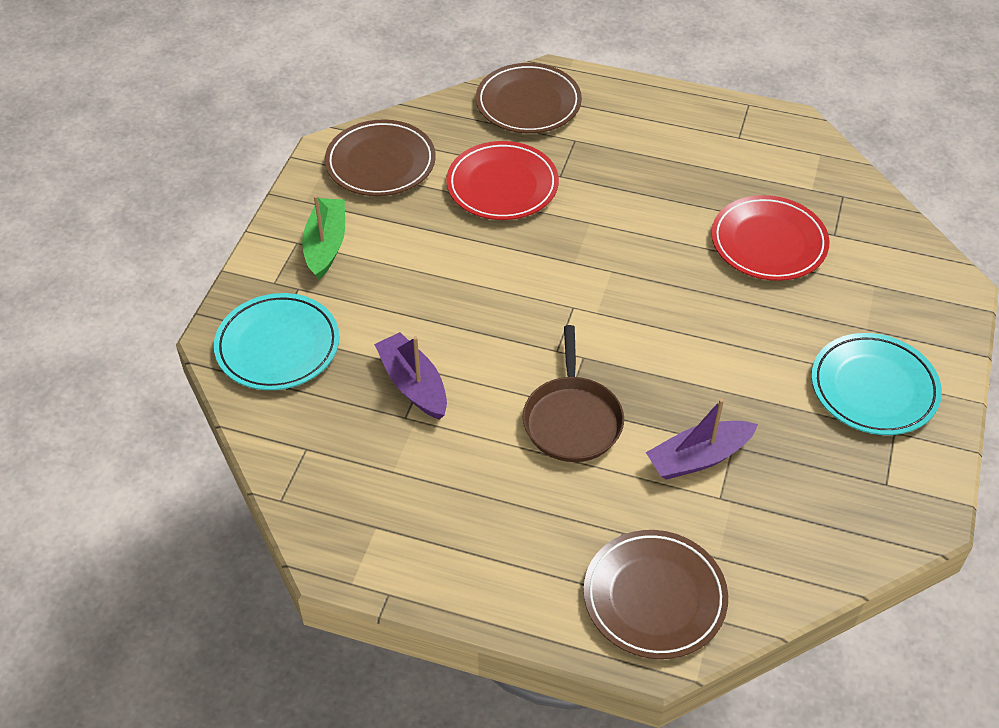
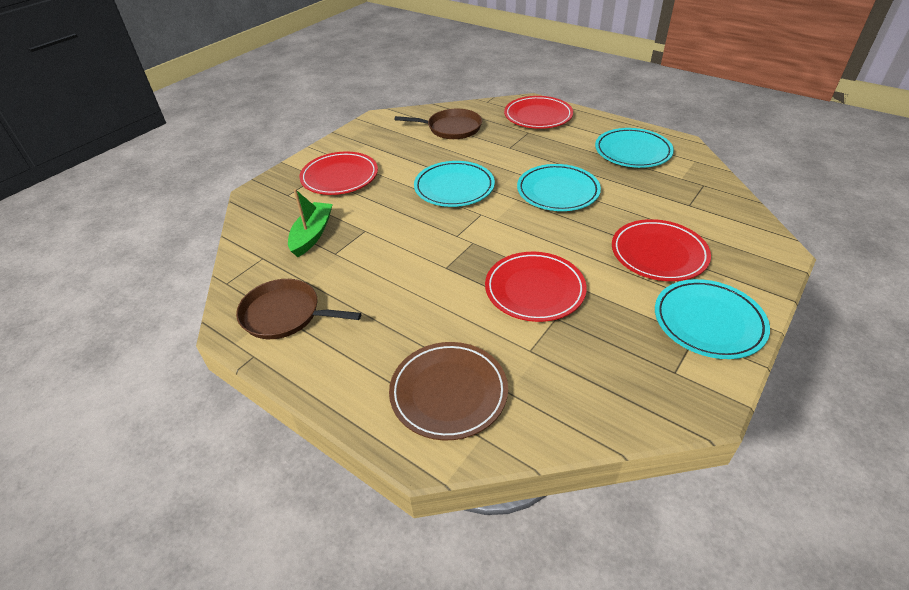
brown pan: 1 -> 2
brown plate: 3 -> 1
purple boat: 2 -> 0
red plate: 2 -> 4
turquoise plate: 2 -> 4

